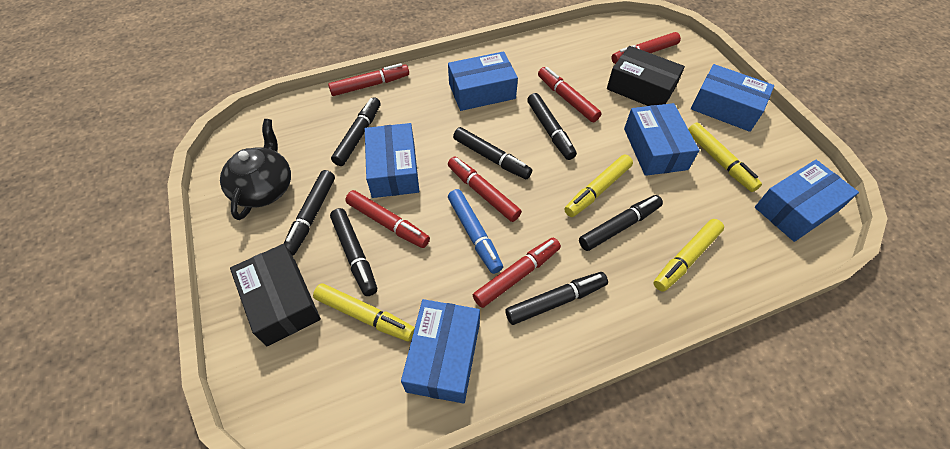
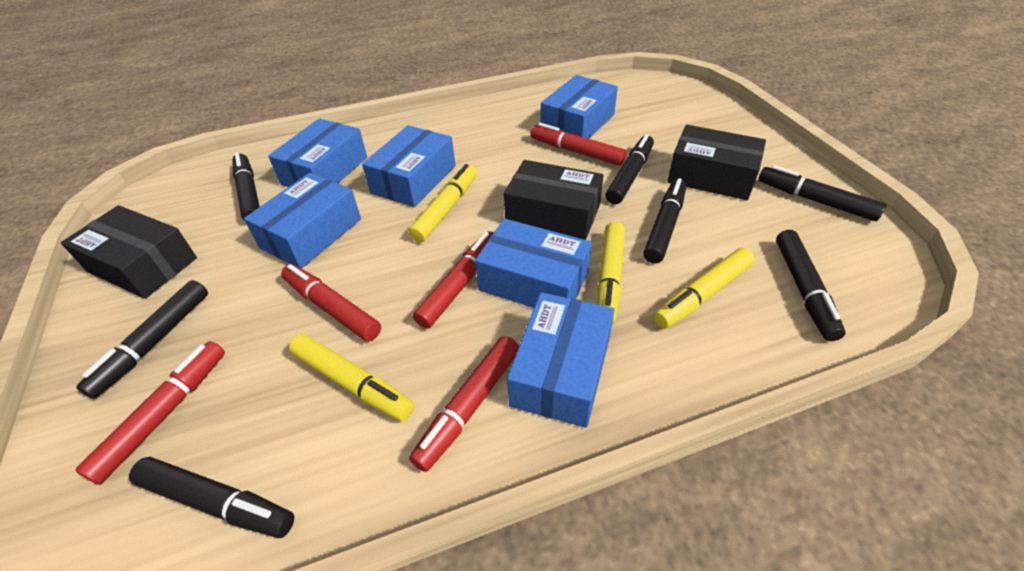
black box: 2 -> 3
black teapot: 1 -> 0
blue marker: 1 -> 0
red marker: 6 -> 5

